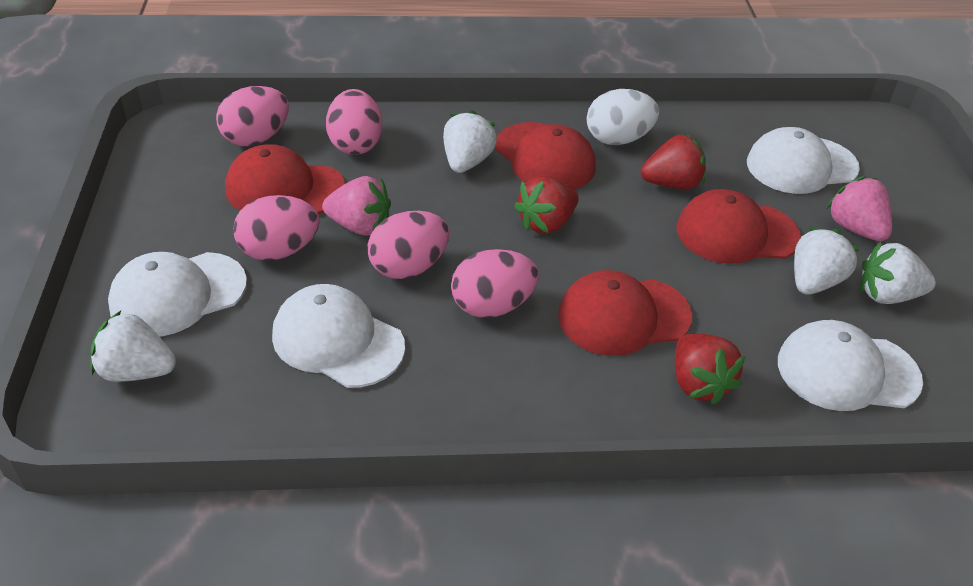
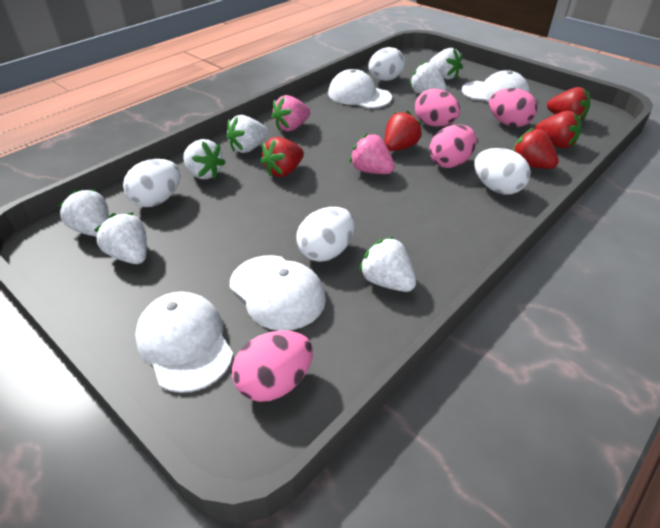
pink egg: 5 -> 4
red cap: 4 -> 0
red strawberry: 3 -> 5
white egg: 1 -> 4
white strawberry: 4 -> 7

